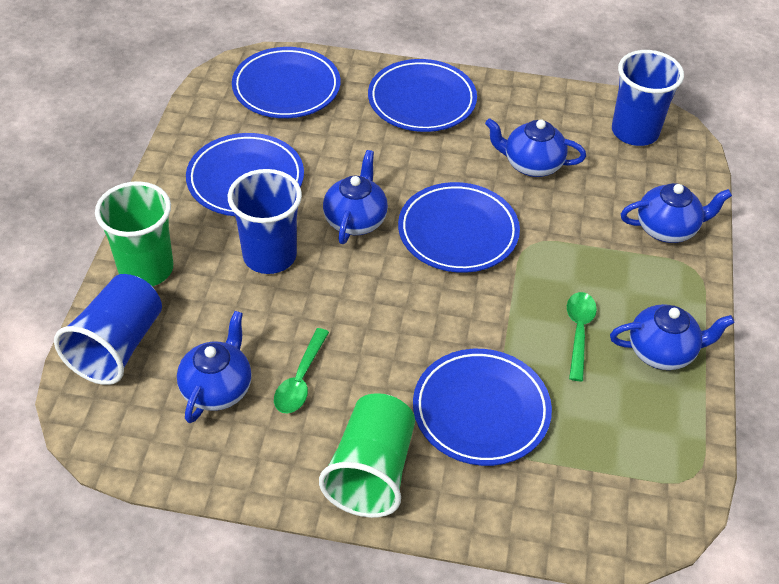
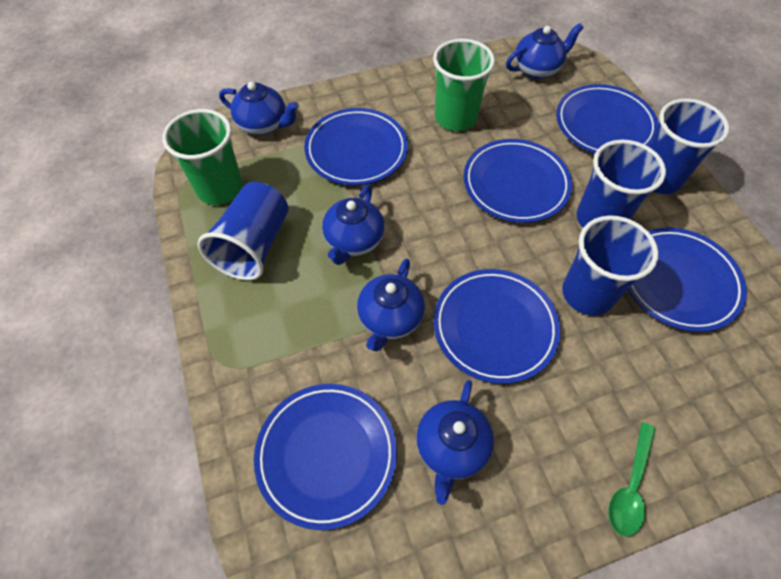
blue cup: 3 -> 4
blue plate: 5 -> 6
green spoon: 2 -> 1

